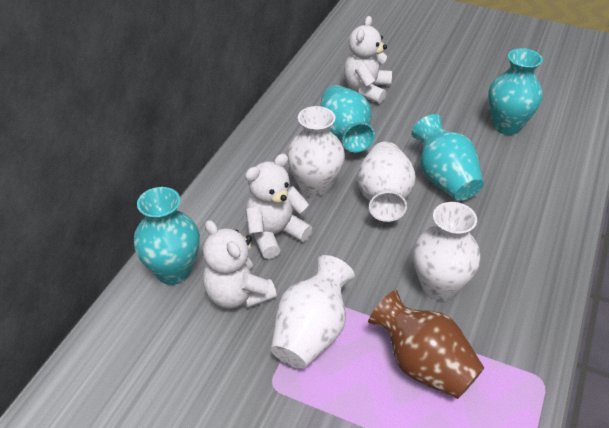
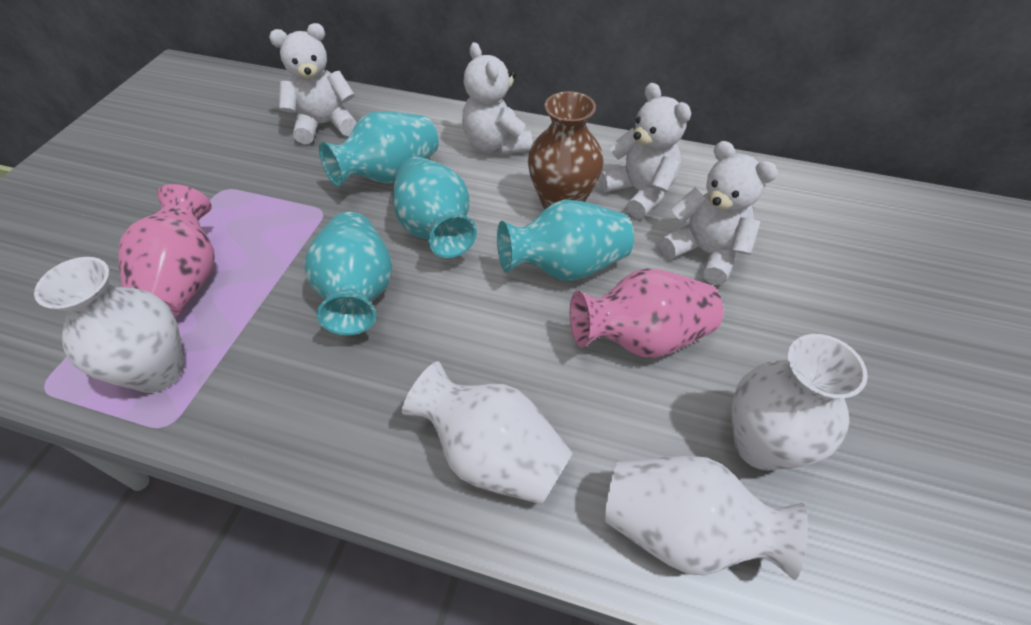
pink vase: 0 -> 2
white teddy bear: 3 -> 4

